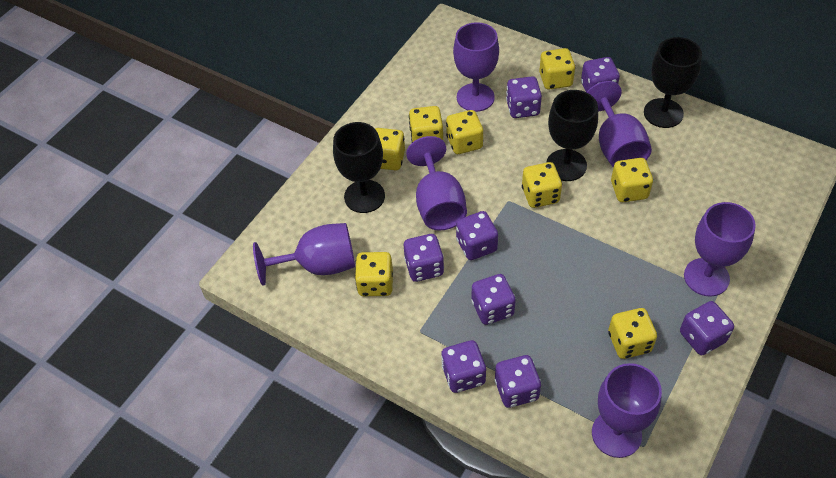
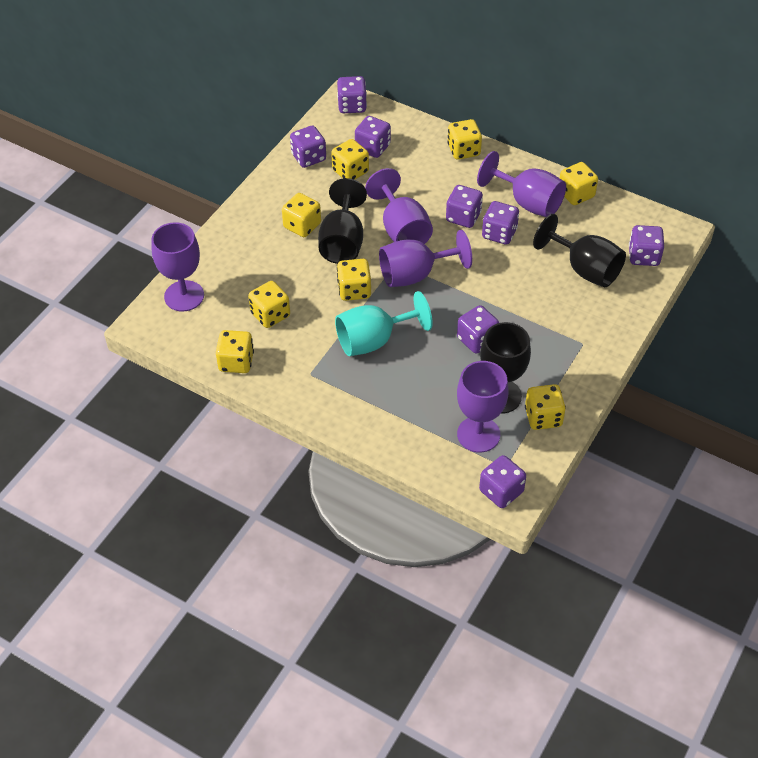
purple goblet: 6 -> 5
turquoise goblet: 0 -> 1

